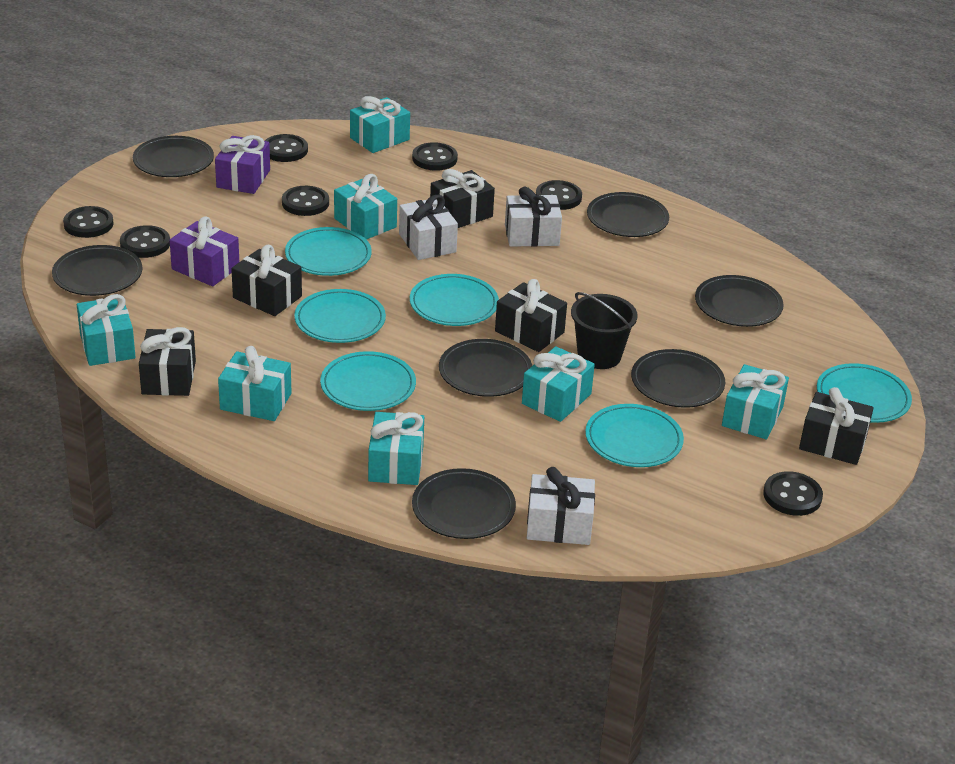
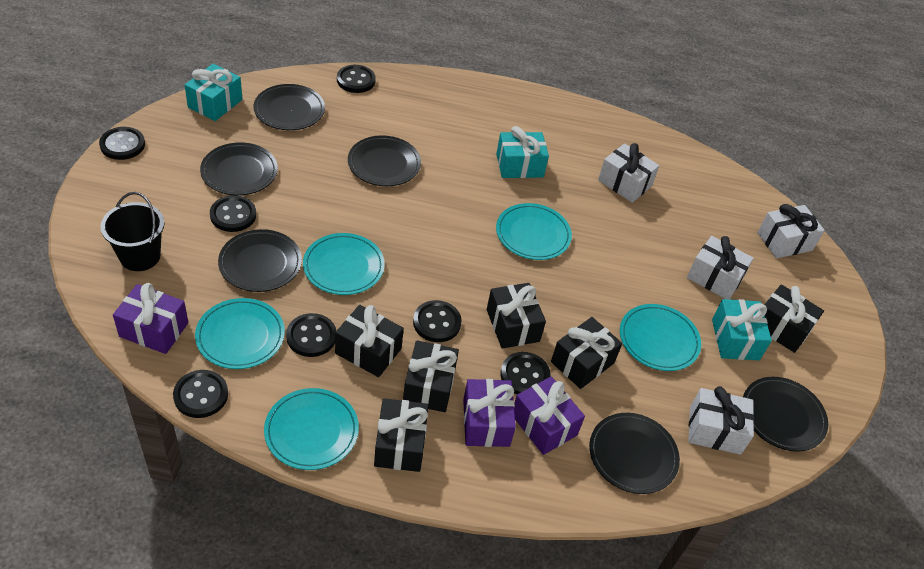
black gift: 5 -> 6
black plate: 7 -> 6
purple gift: 2 -> 3
turquoise gift: 7 -> 3
turquoise plate: 6 -> 5
white gift: 3 -> 4

